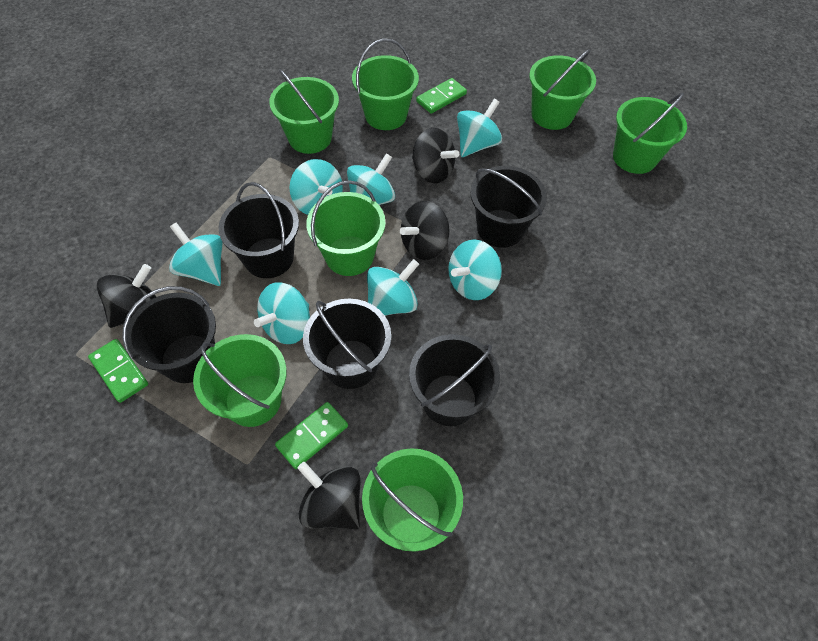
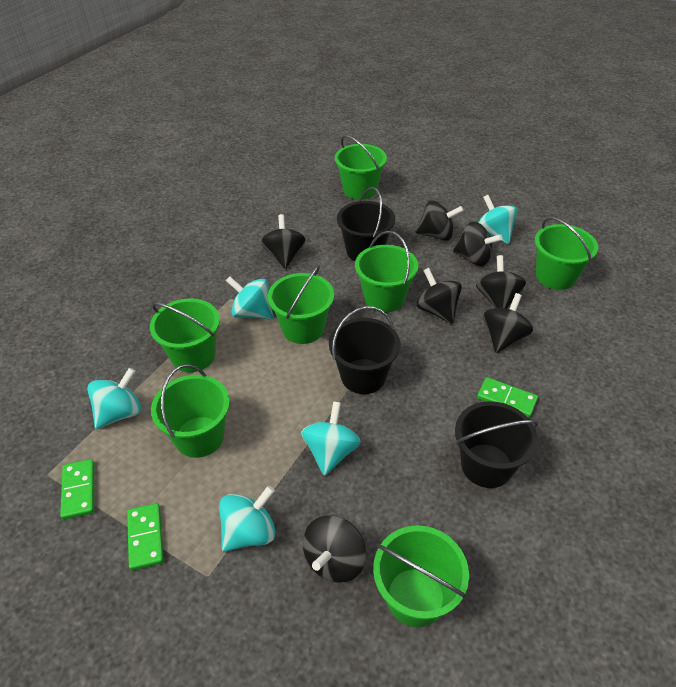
black bucket: 5 -> 3
black spinning top: 4 -> 7
turquoise spinning top: 7 -> 5

